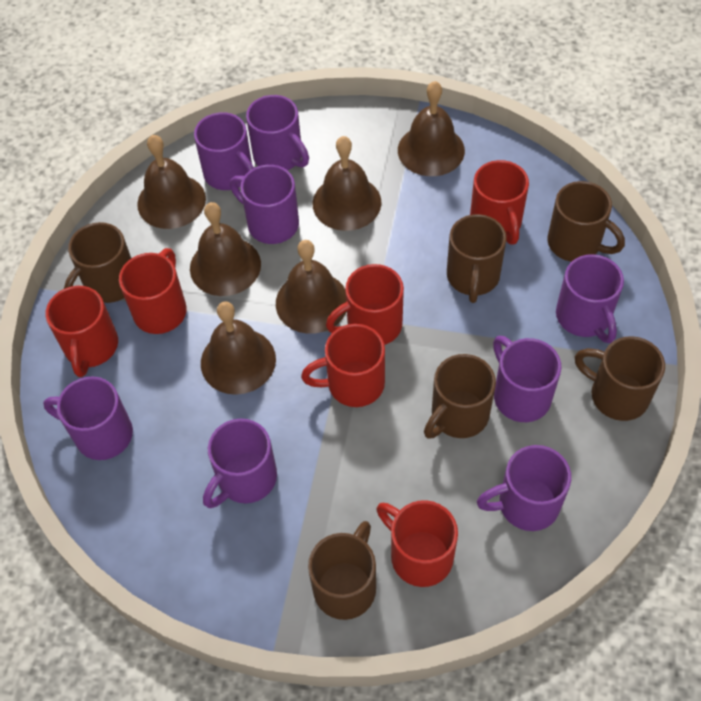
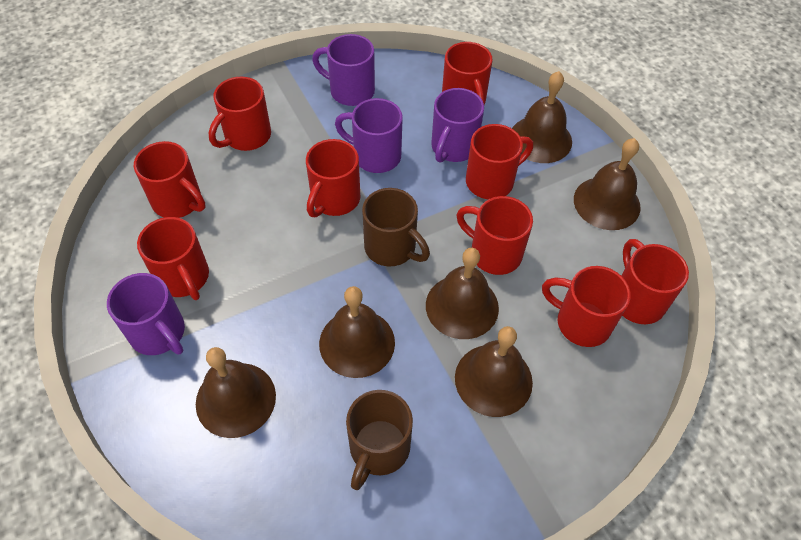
brown mug: 6 -> 2
purple mug: 8 -> 4
red mug: 6 -> 9

